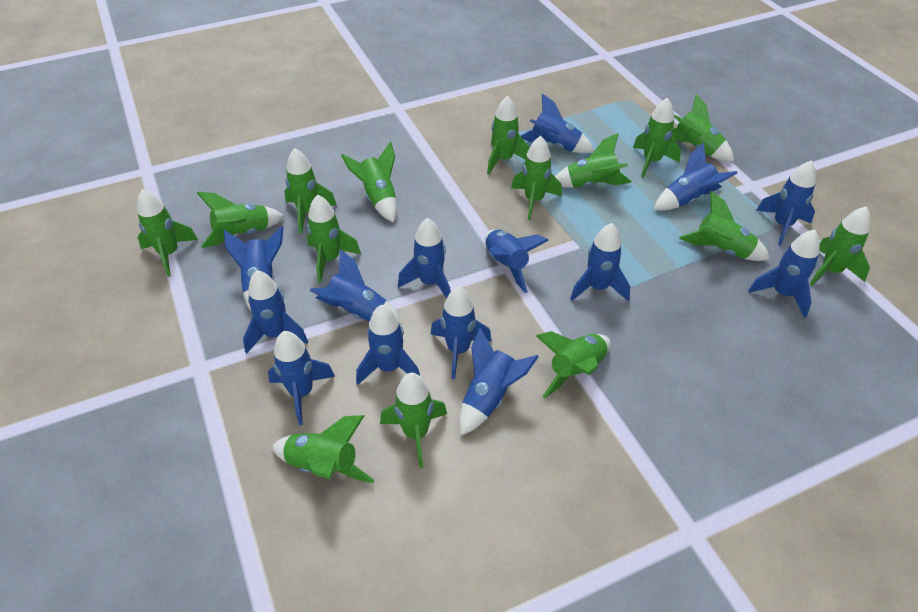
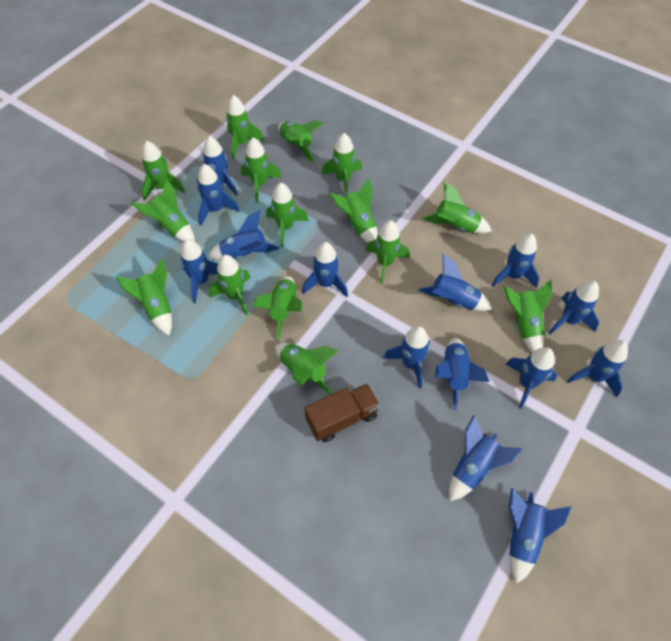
brown truck: 0 -> 1

